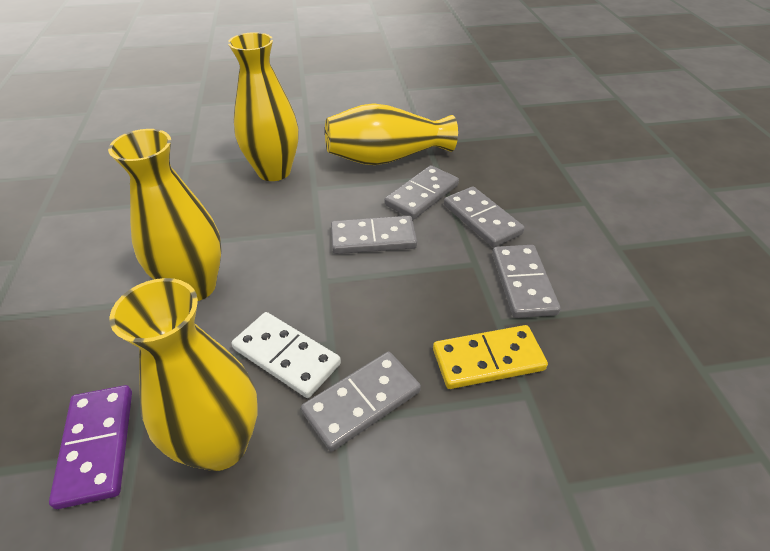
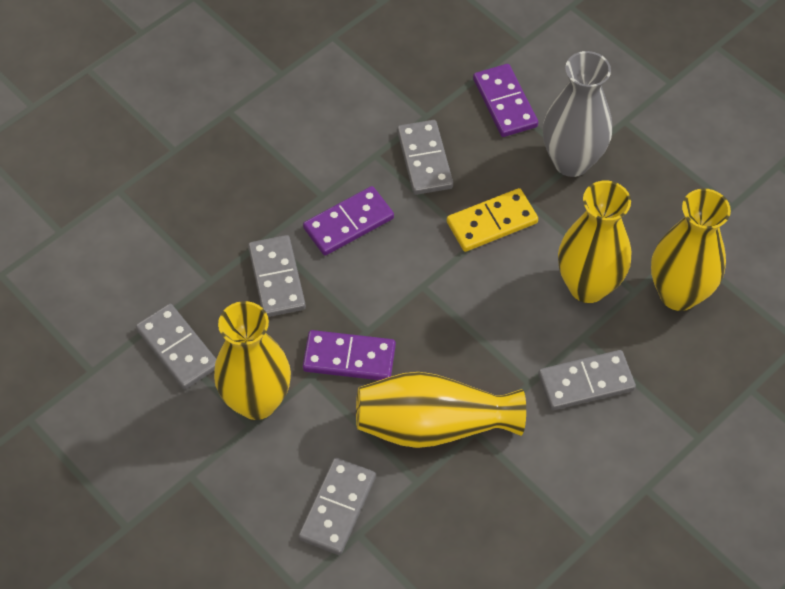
grey vase: 0 -> 1
purple domino: 1 -> 3
white domino: 1 -> 0

